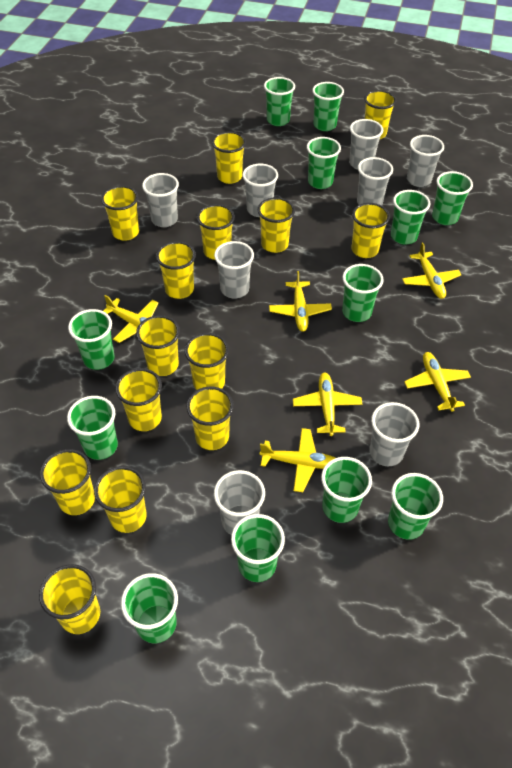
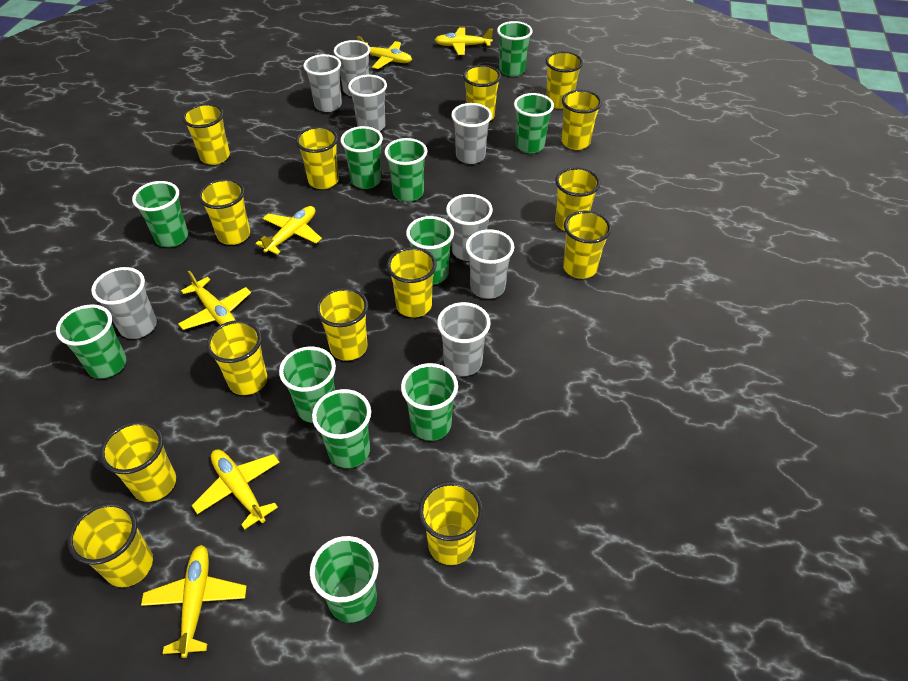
green cup: 12 -> 11

